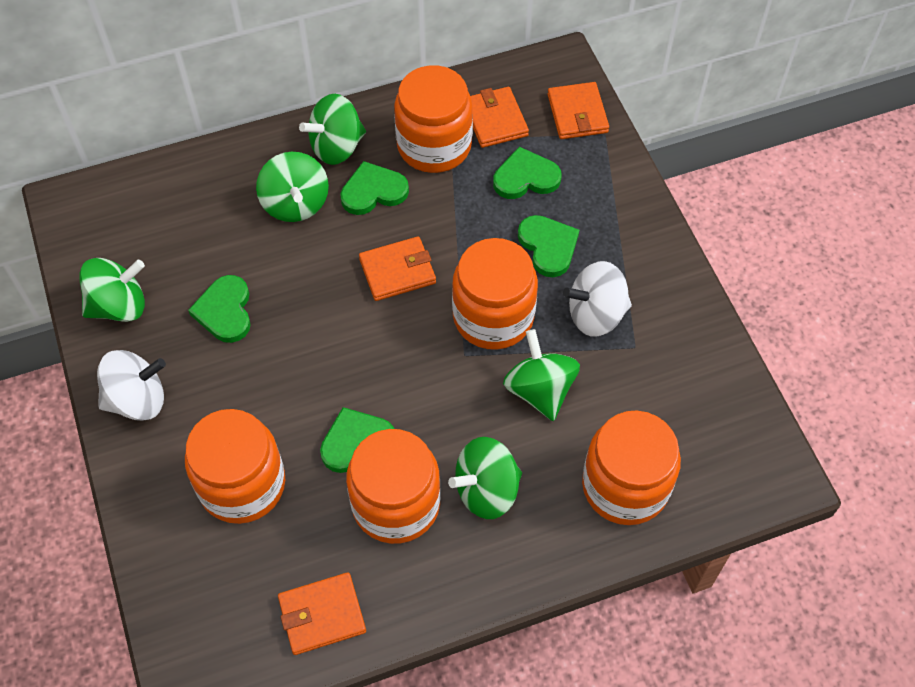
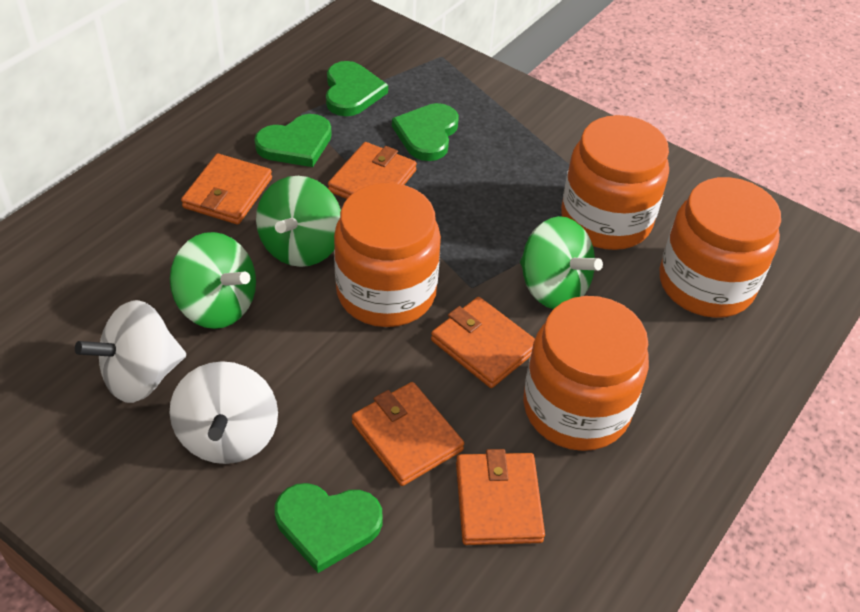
green heart: 5 -> 4
green spinning top: 5 -> 3
orange jar: 5 -> 4
orange wallet: 4 -> 5

